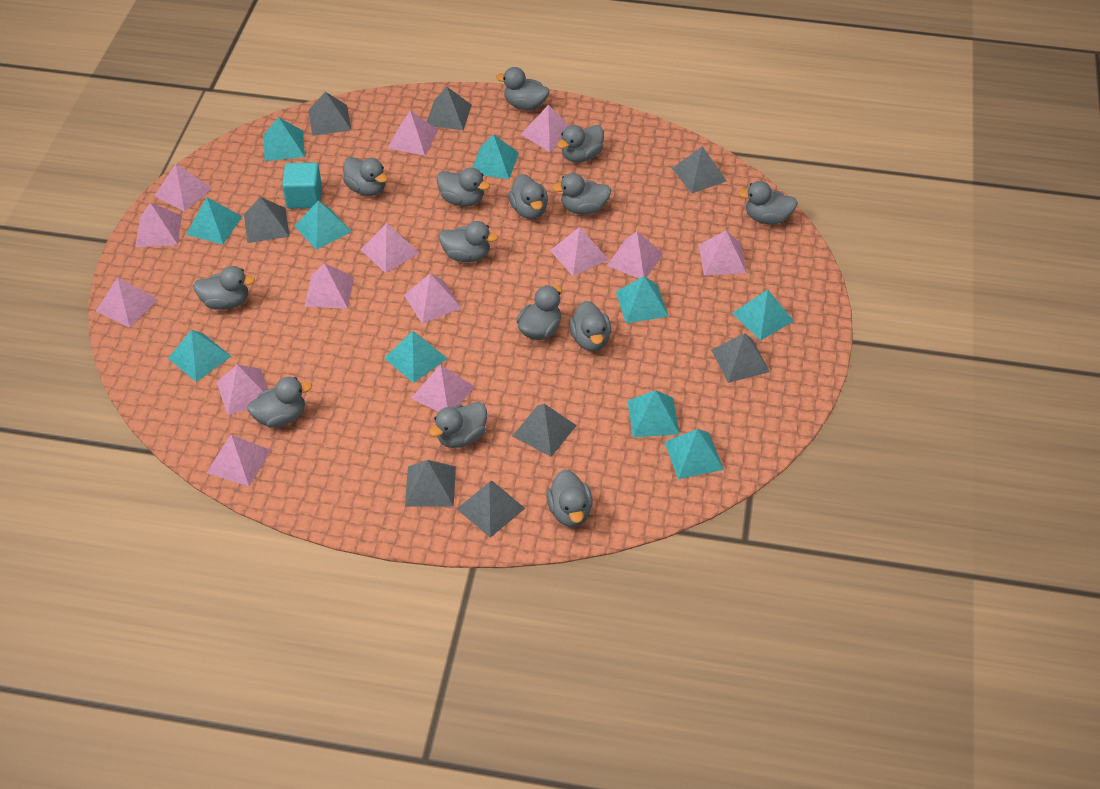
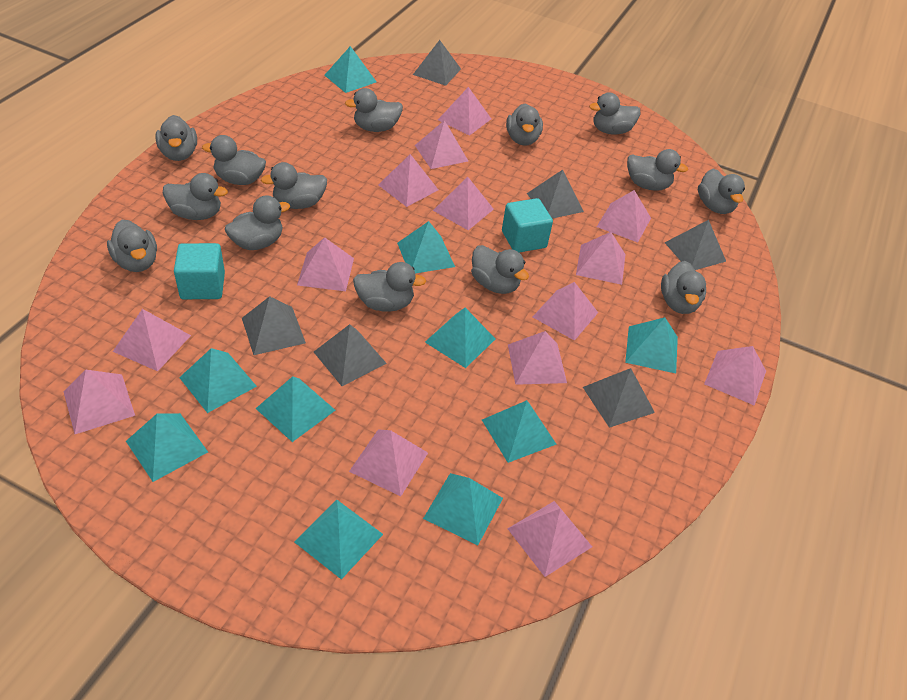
grey pyramid: 8 -> 6
turquoise cube: 1 -> 2

